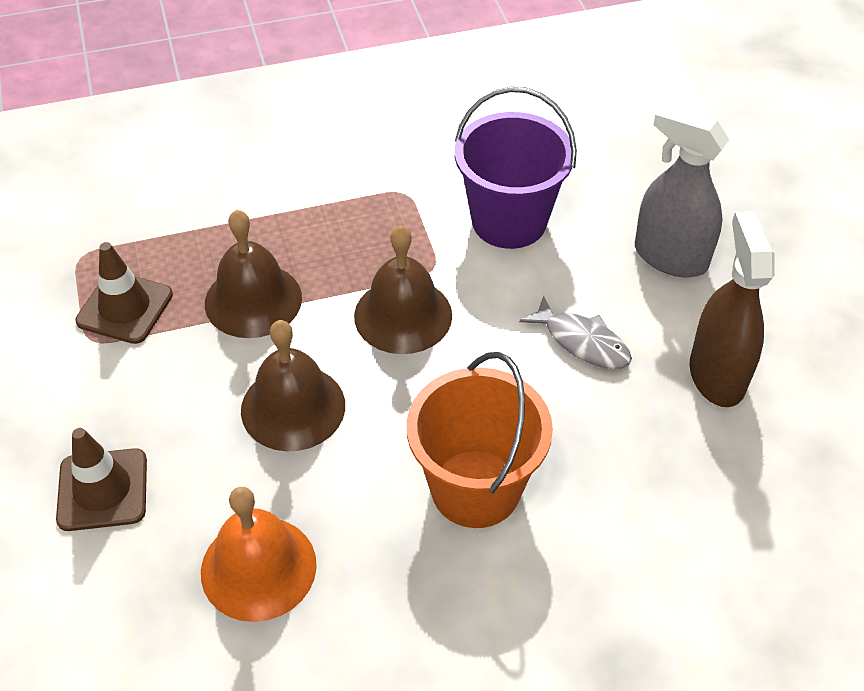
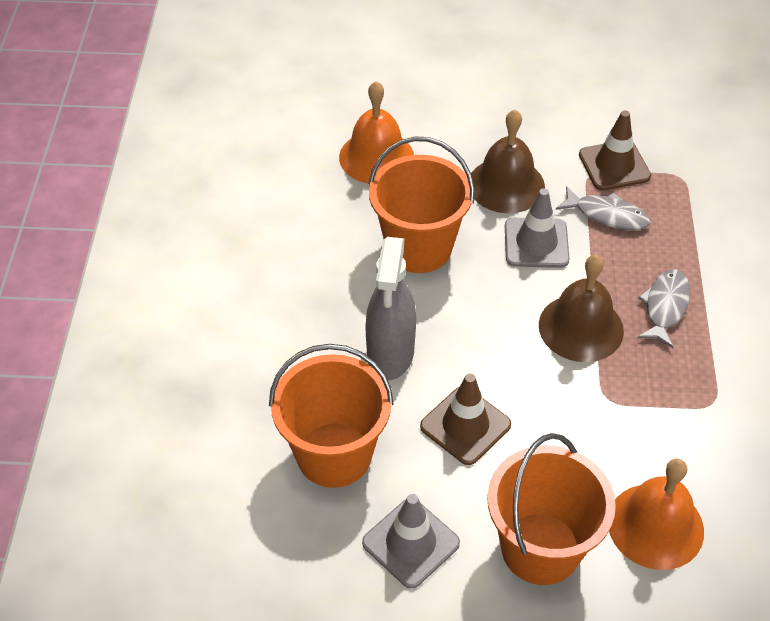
brown bell: 3 -> 2
brown spray bottle: 1 -> 0
grey fish: 1 -> 2
grey traffic cone: 0 -> 2
orange bell: 1 -> 2
orange bucket: 1 -> 3
purple bucket: 1 -> 0

